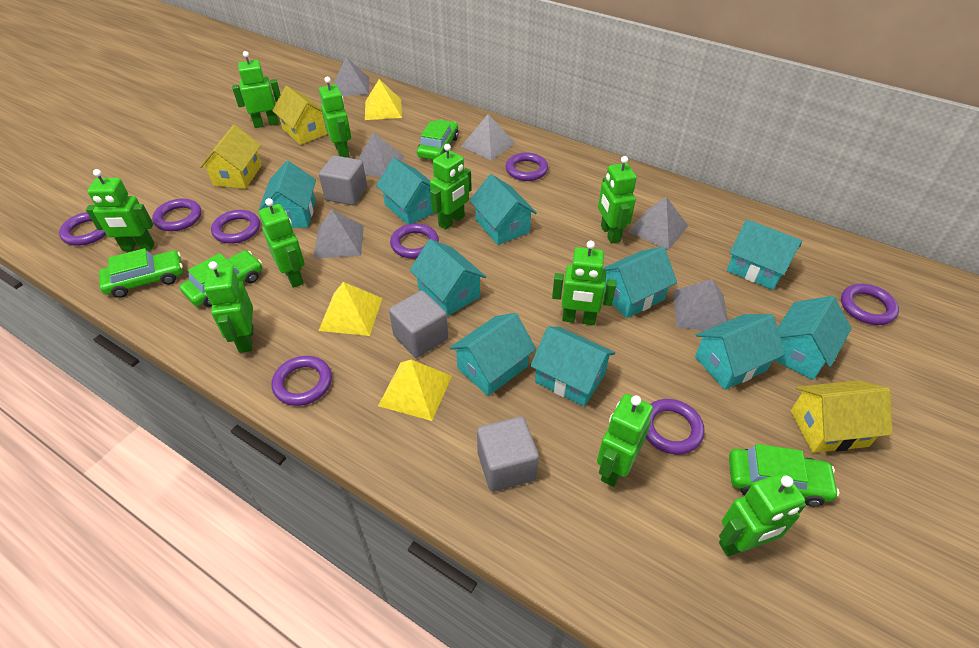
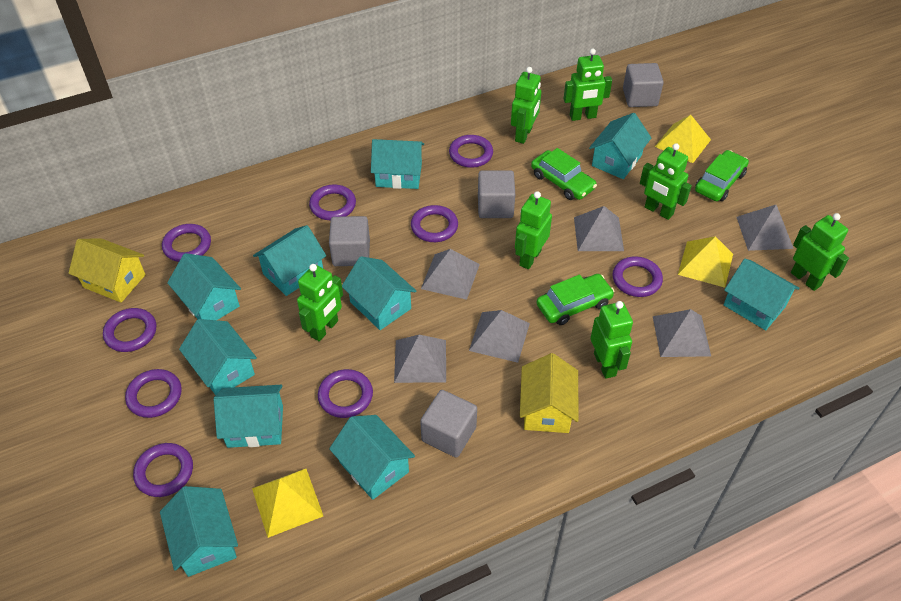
green car: 4 -> 3
green robot: 10 -> 7
grey cube: 3 -> 4
purple ring: 8 -> 9
yellow house: 3 -> 2

